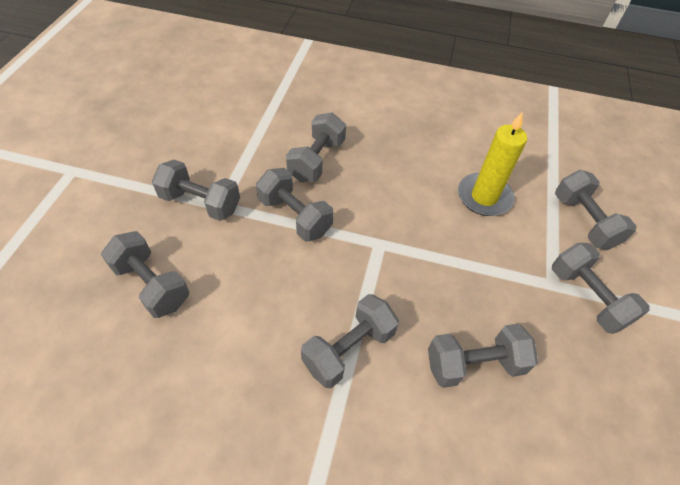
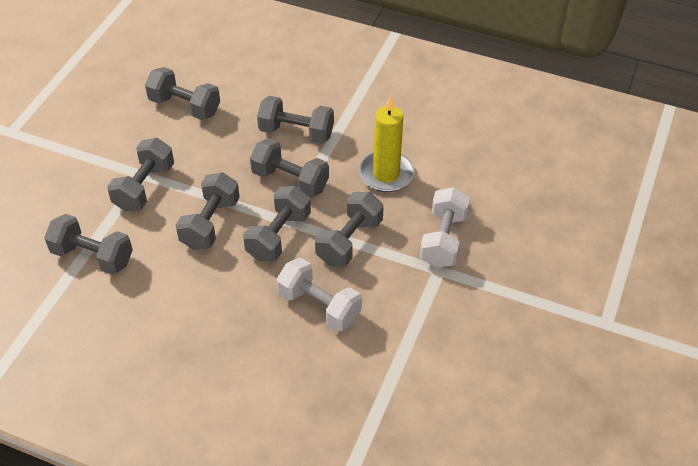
white dumbbell: 0 -> 2

